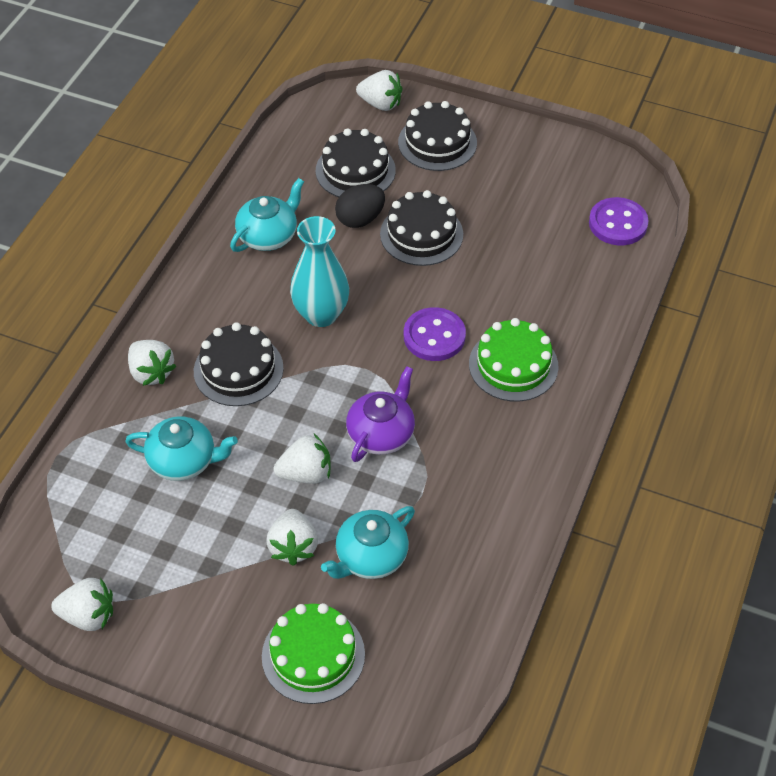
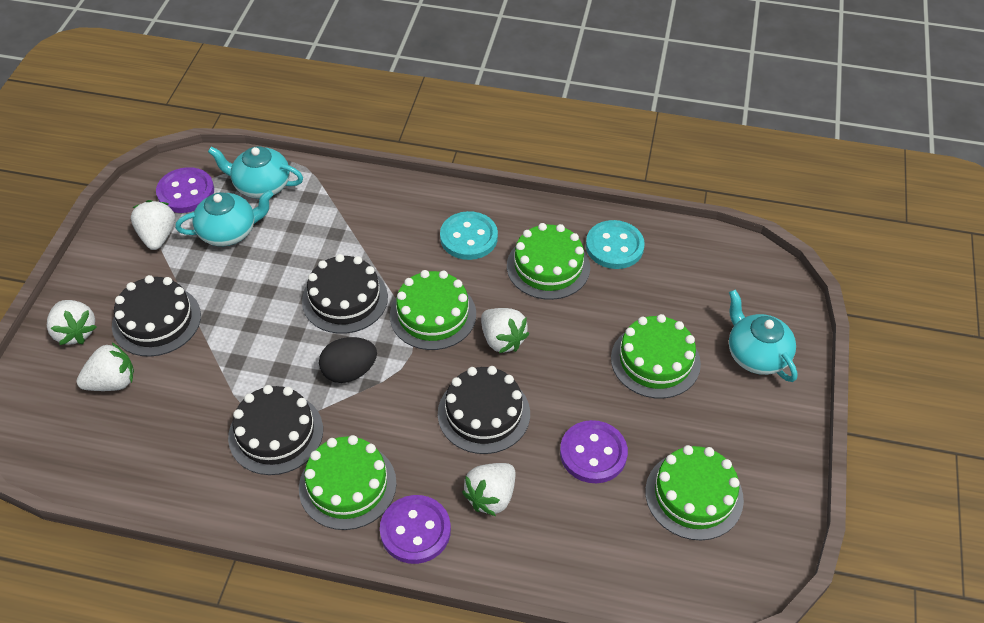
green cake: 2 -> 5
purple button: 2 -> 3
purple teapot: 1 -> 0
turquoise button: 0 -> 2
turquoise vase: 1 -> 0

